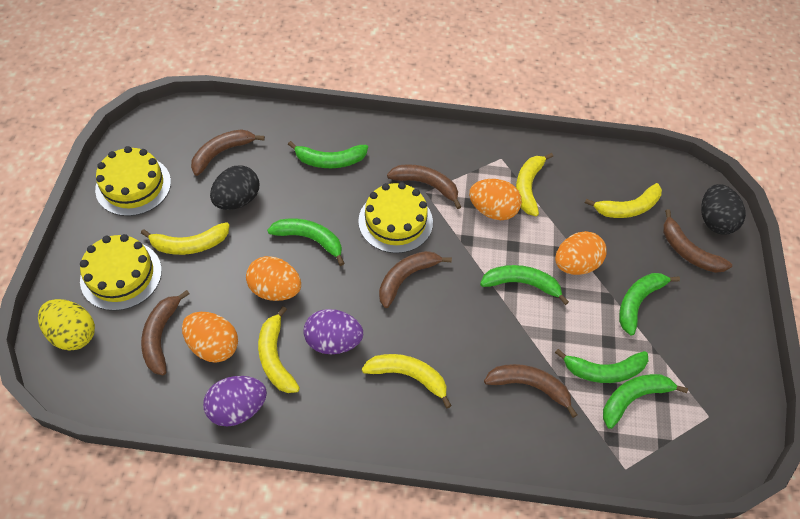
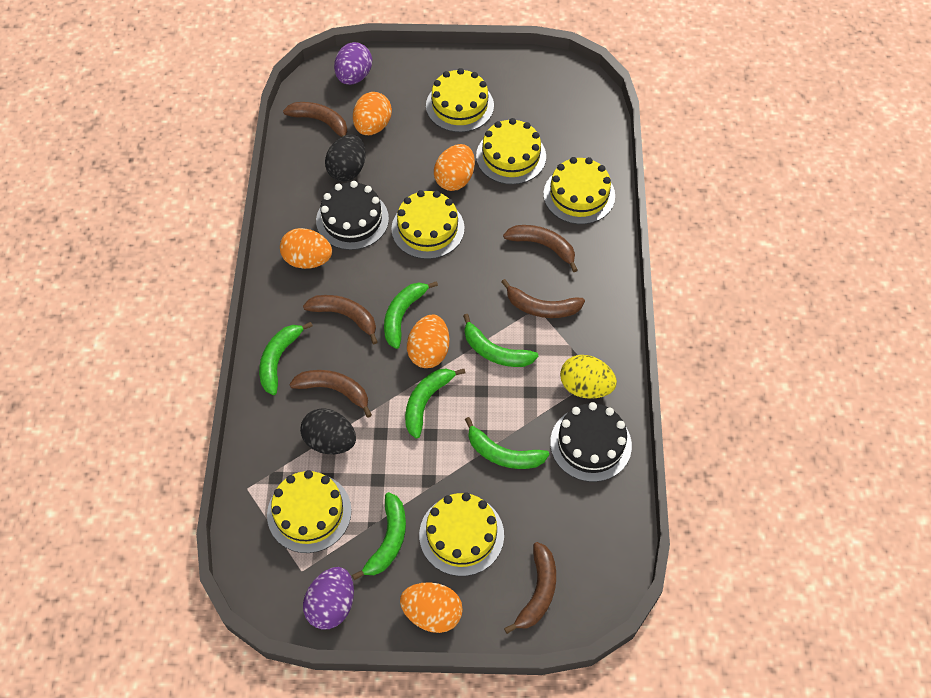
black cake: 0 -> 2
orange egg: 4 -> 5
yellow banana: 5 -> 0
yellow cake: 3 -> 6

